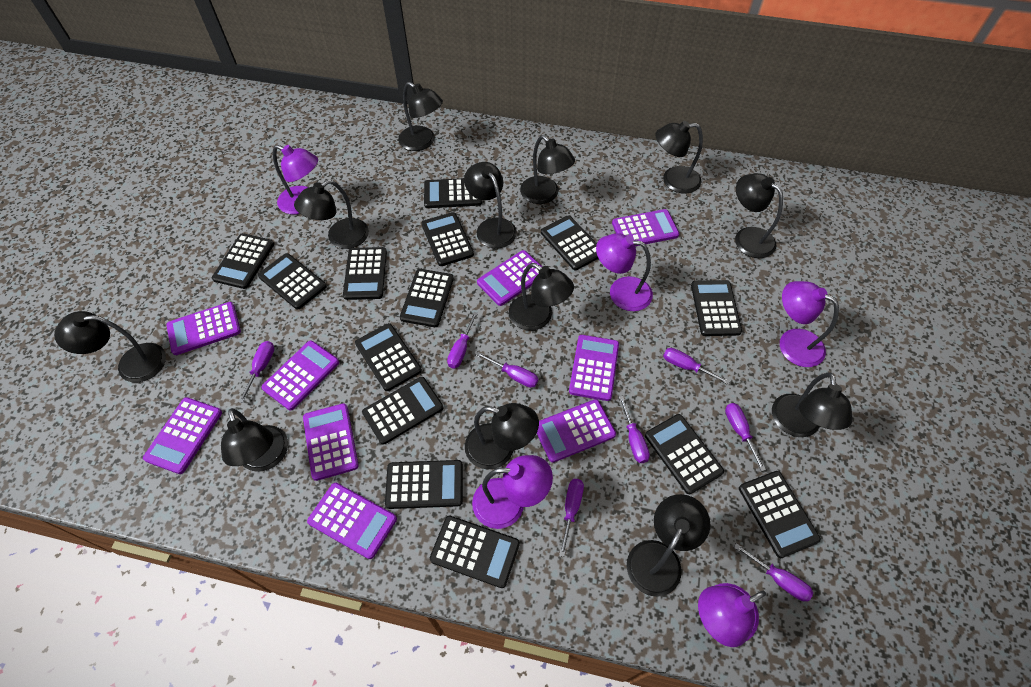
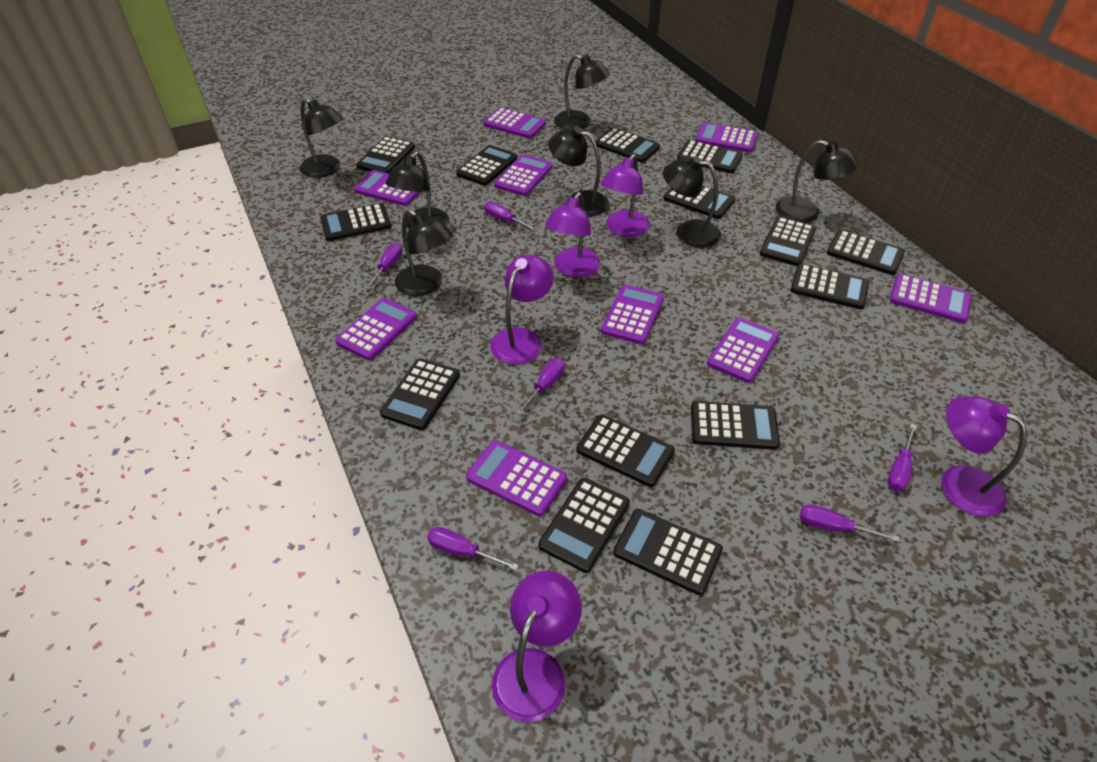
black lamp: 12 -> 7
purple screwdriver: 8 -> 6

